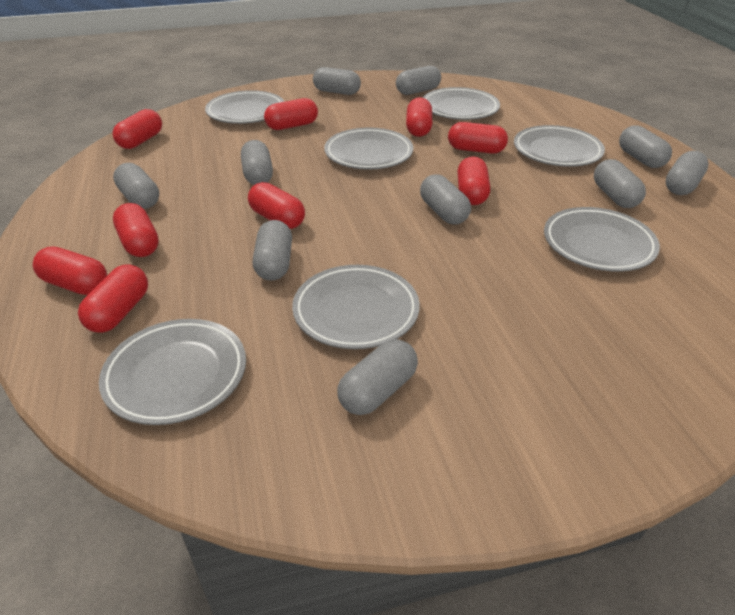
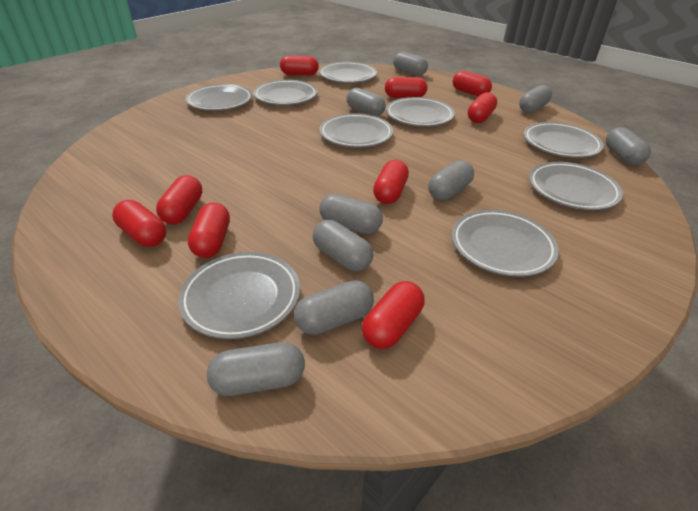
grey capsule: 10 -> 9
grey plate: 7 -> 9

